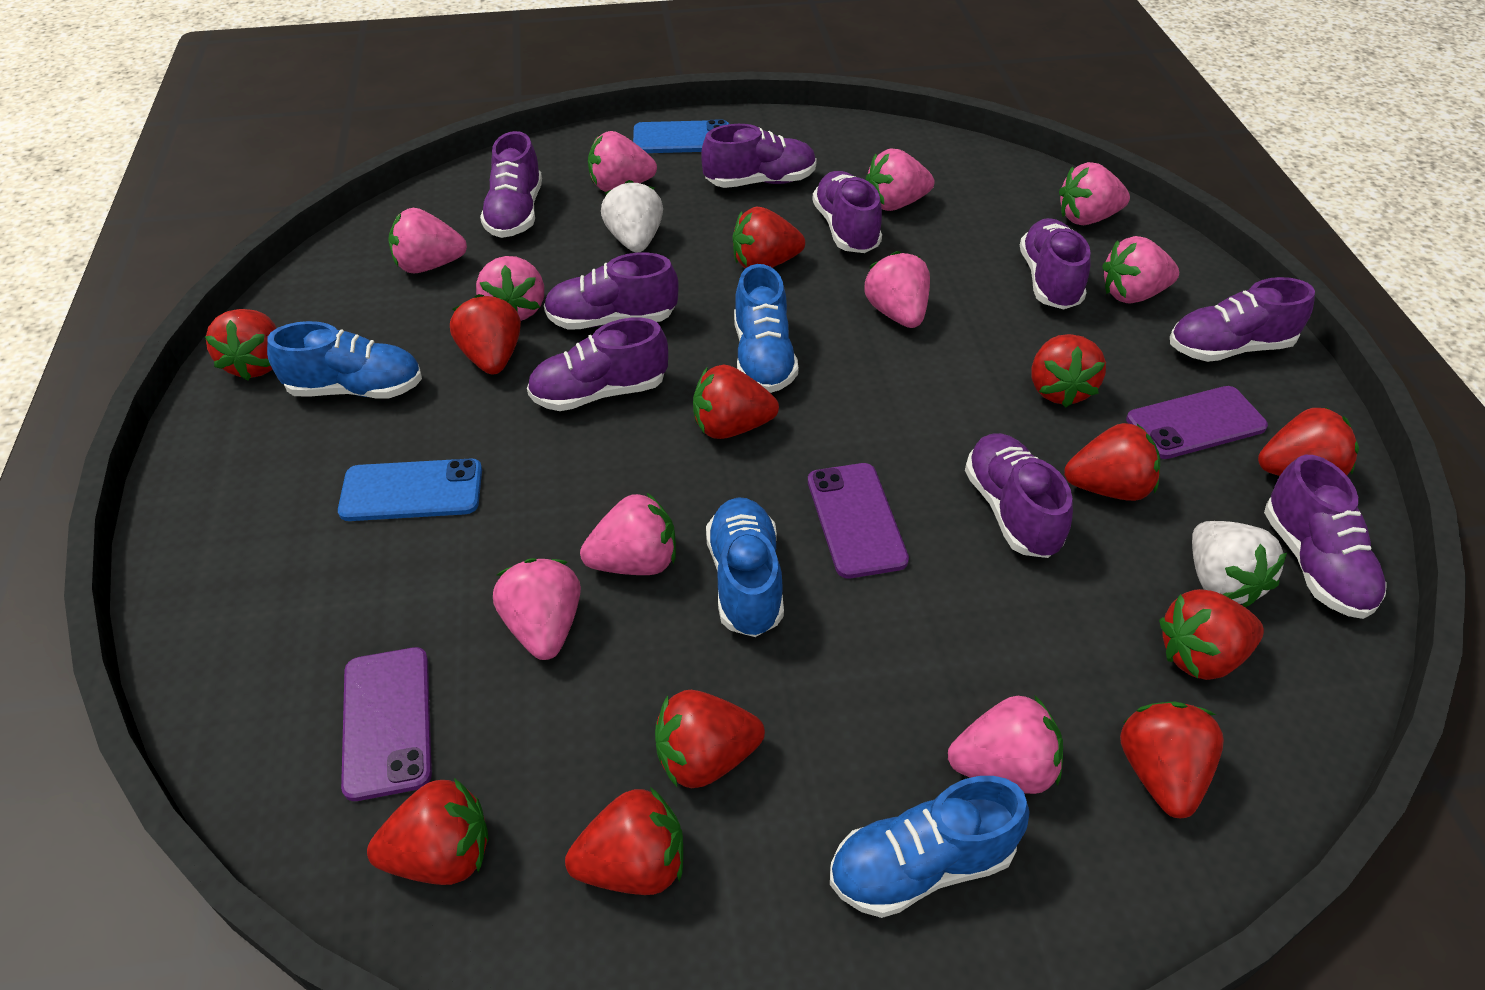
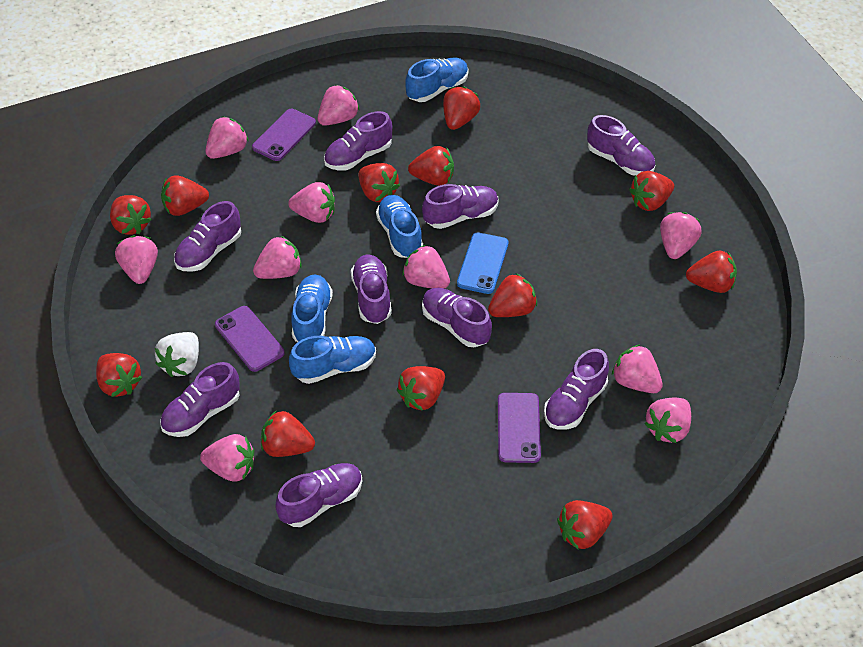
blue phone: 2 -> 1
white strawberry: 2 -> 1

